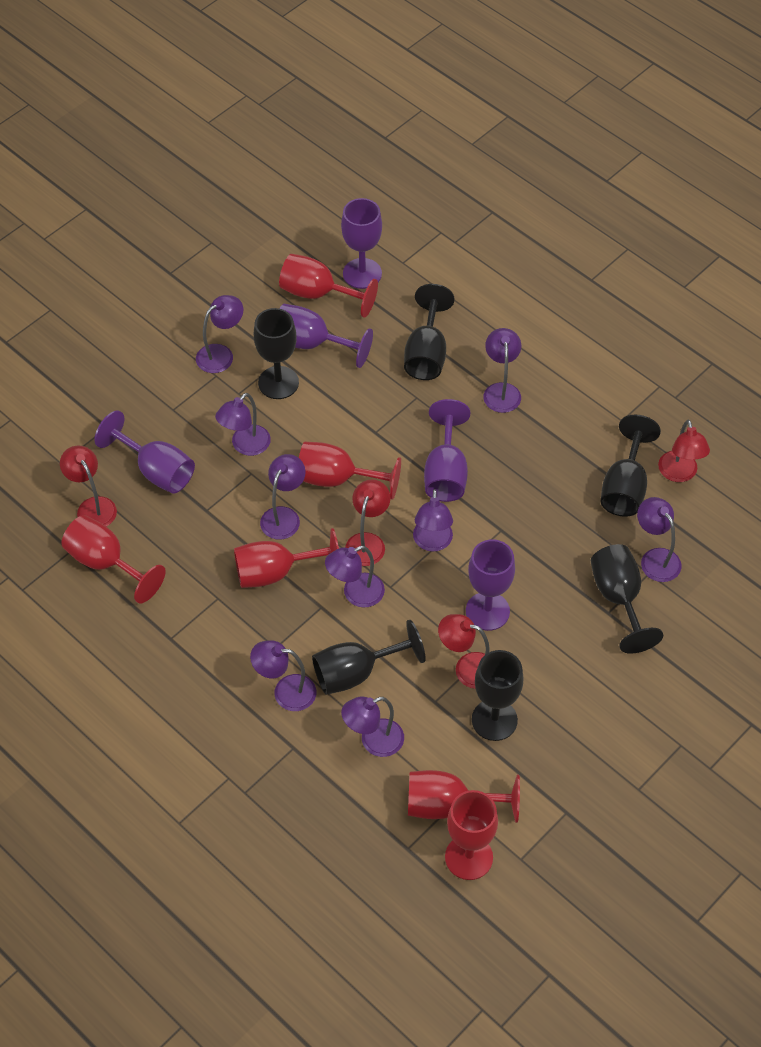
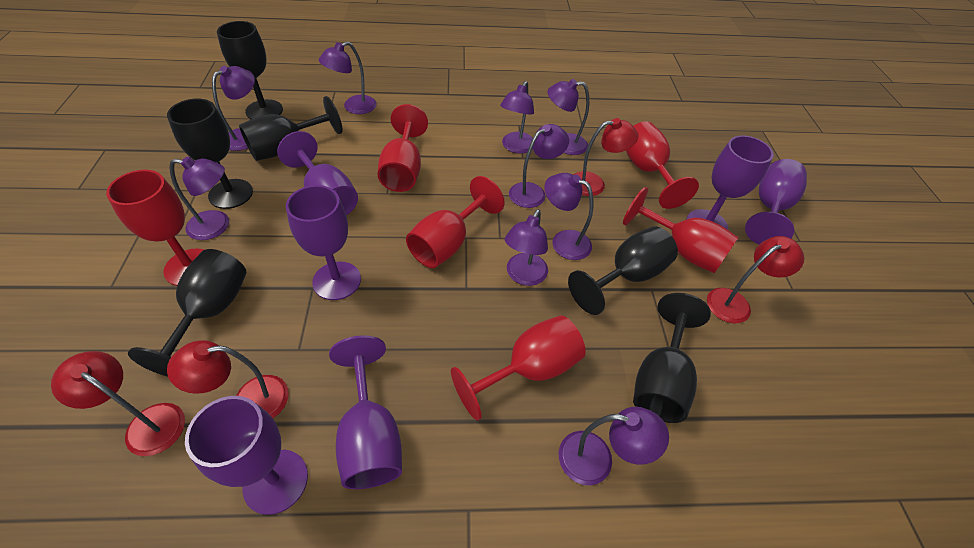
purple goblet: 5 -> 6

